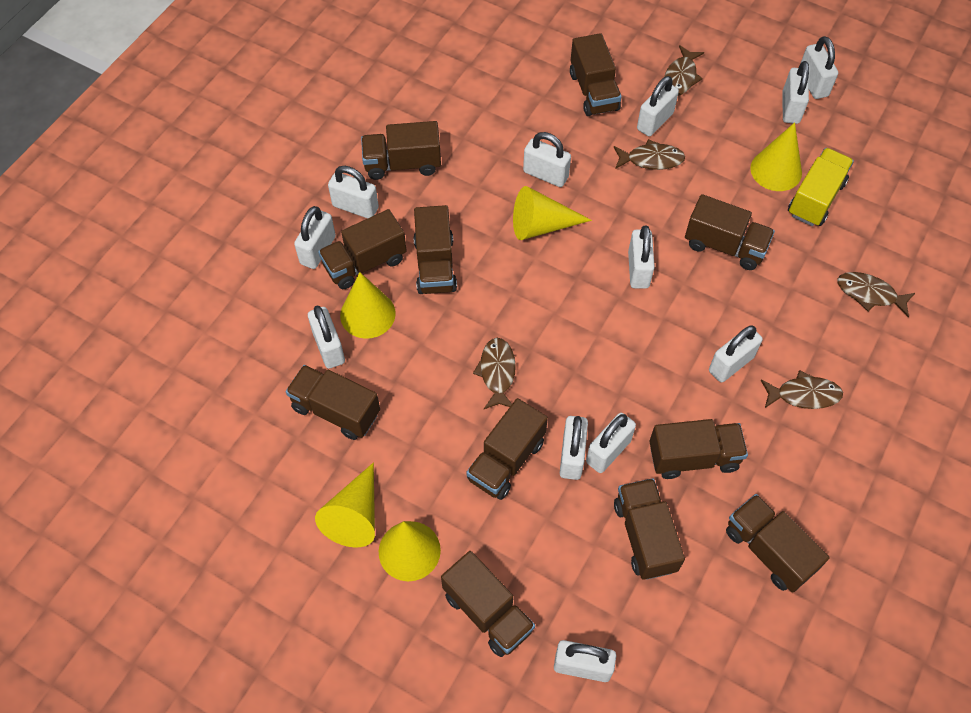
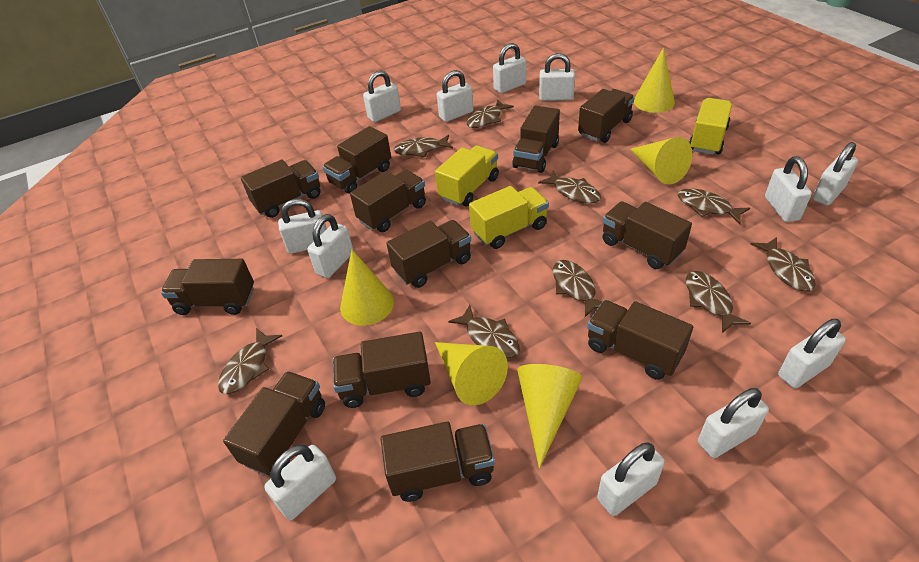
brown fish: 5 -> 9
brown truck: 11 -> 12
yellow truck: 1 -> 3

